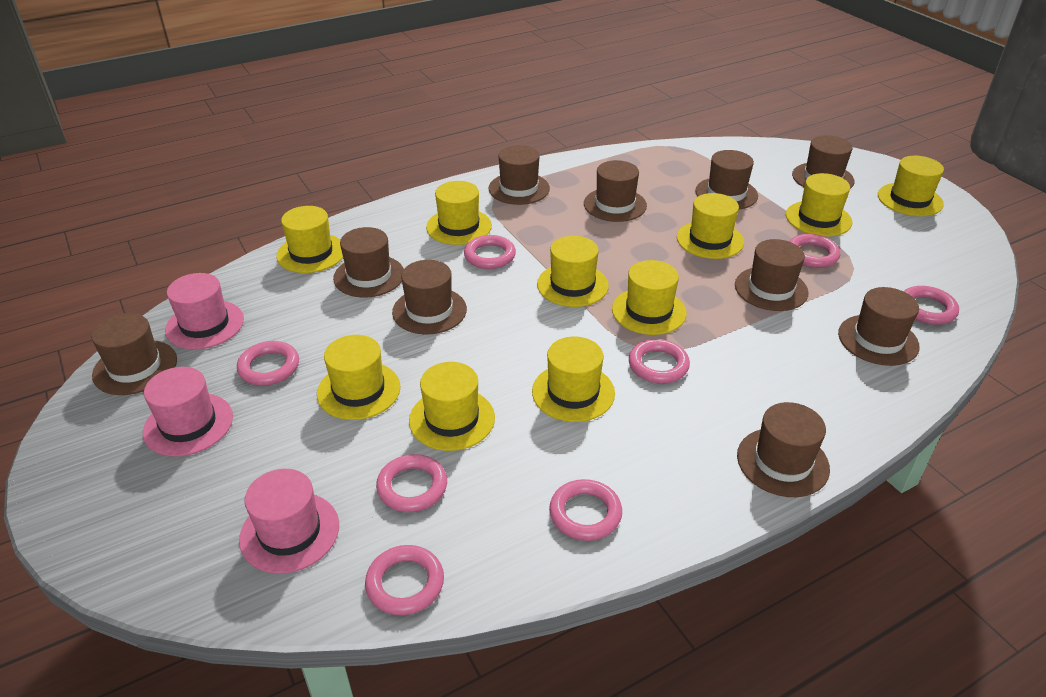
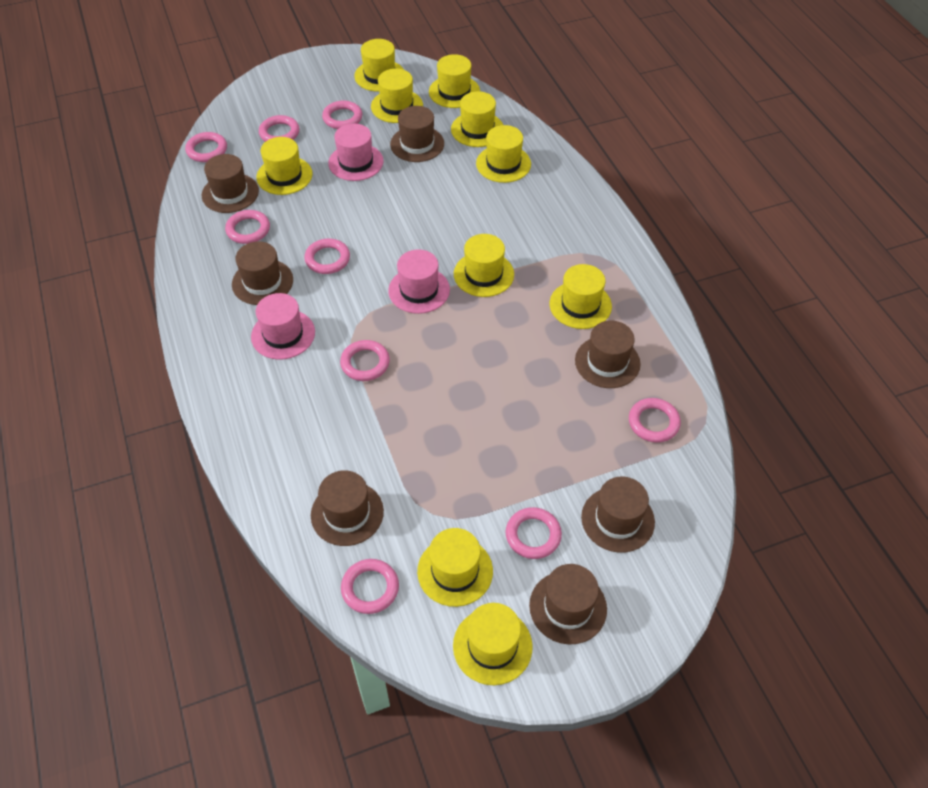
brown hat: 10 -> 7
pink ring: 8 -> 9

